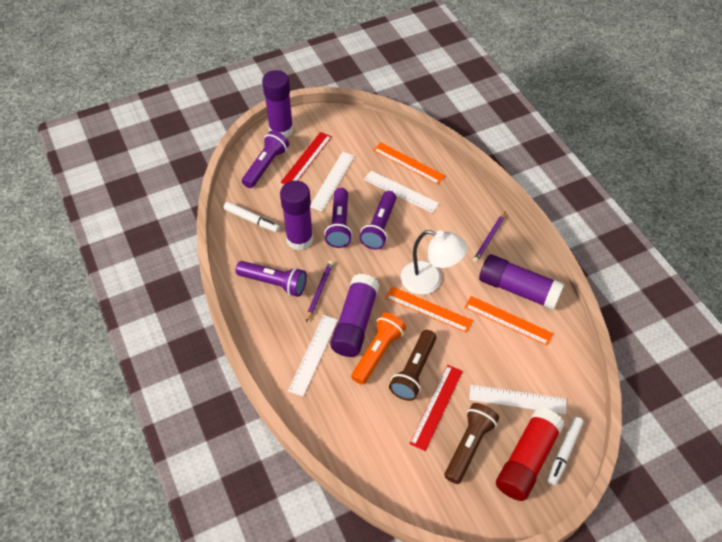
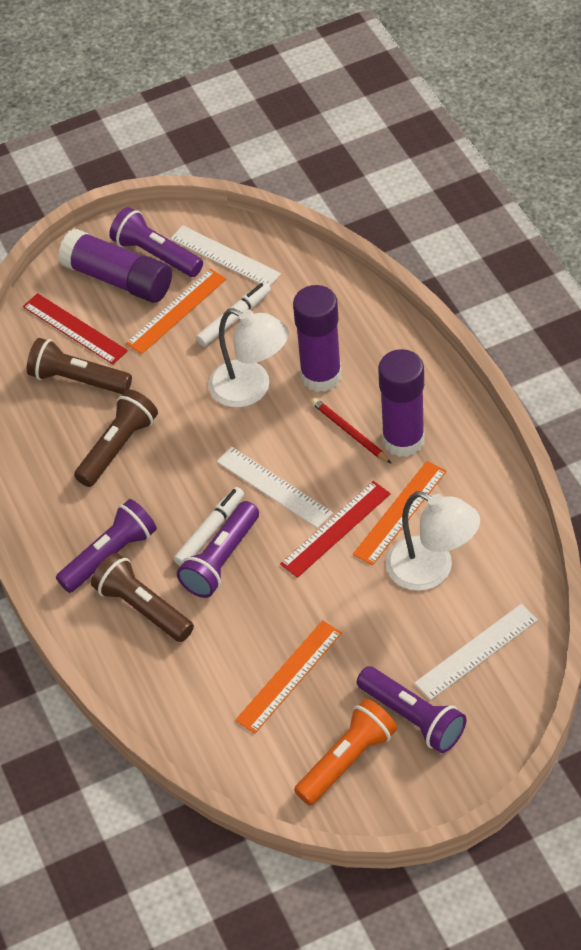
brown flashlight: 2 -> 3
purple glue stick: 4 -> 3
purple pencil: 2 -> 0
red glue stick: 1 -> 0
red pencil: 0 -> 1
white lamp: 1 -> 2
white ruler: 4 -> 3

